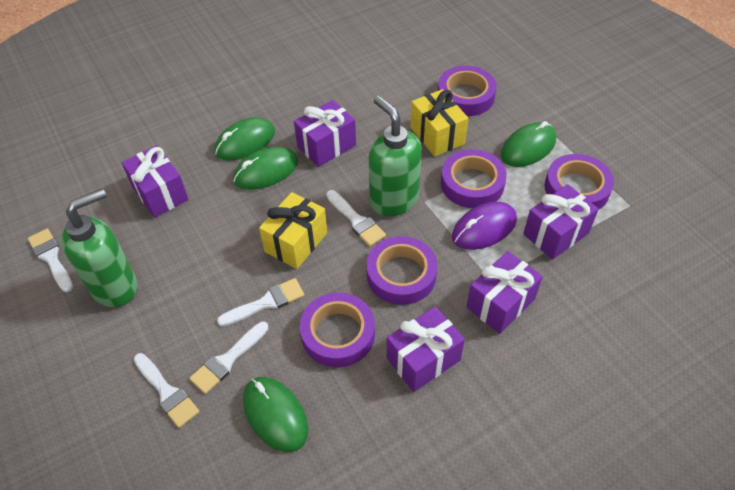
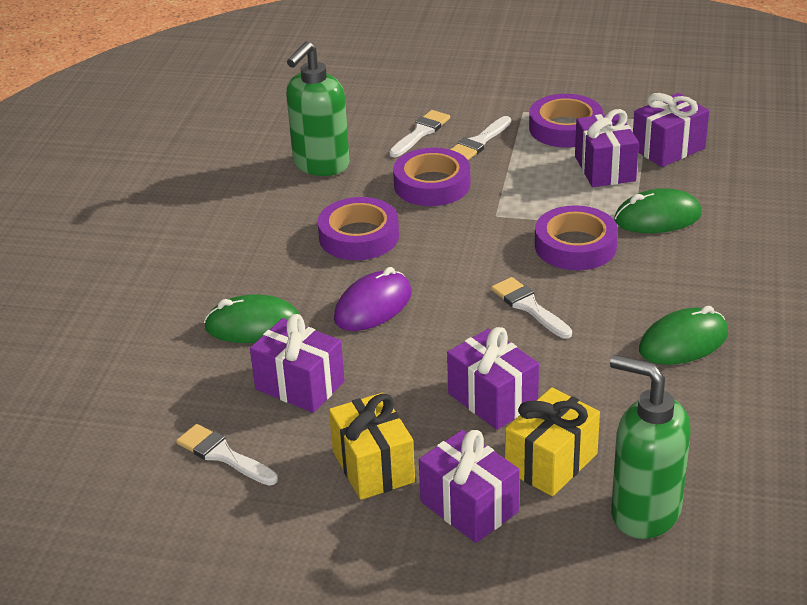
green mouse: 4 -> 3
purple tape: 5 -> 4
white brush: 5 -> 4

